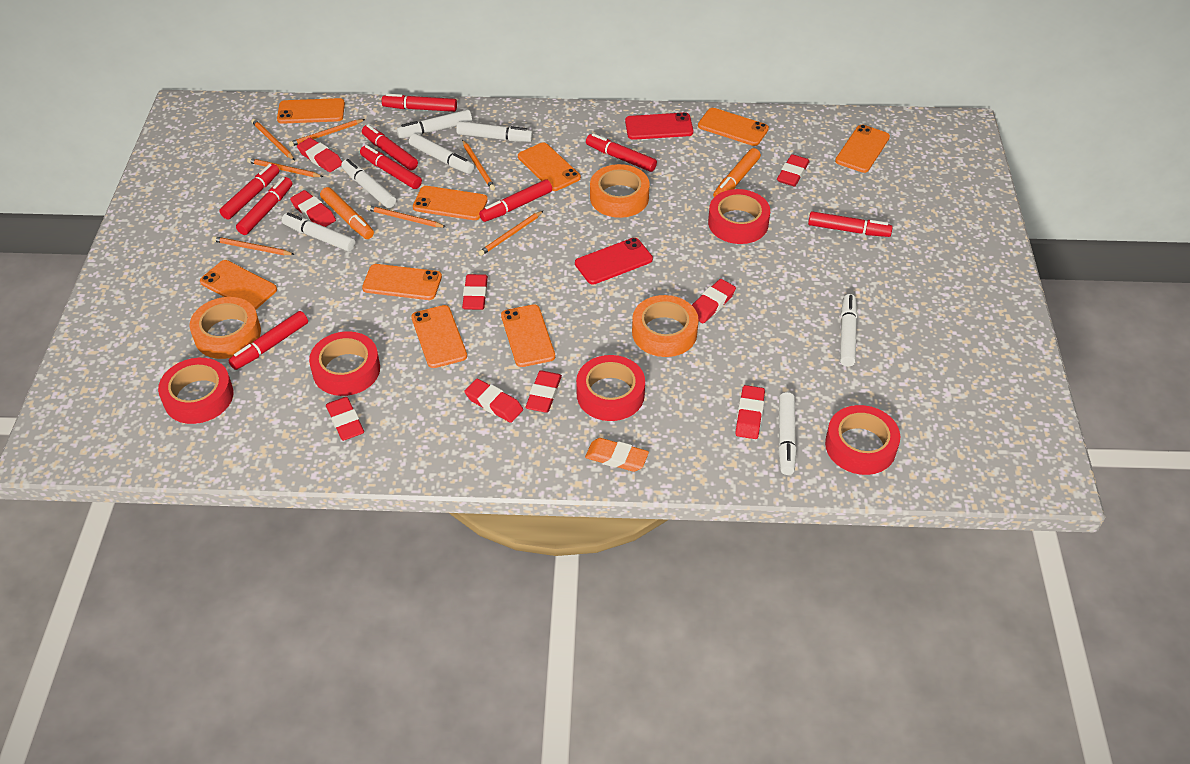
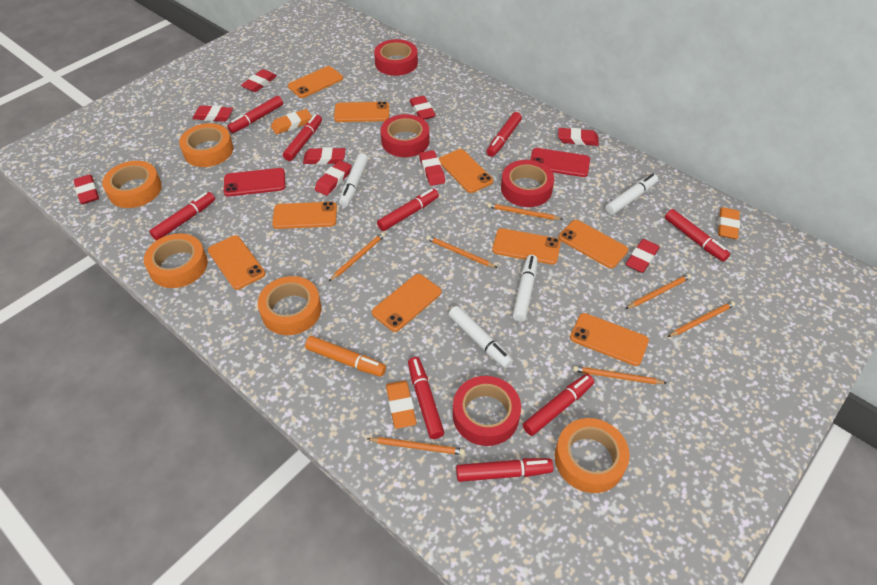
orange eraser: 1 -> 3
orange marker: 2 -> 1
orange tape: 3 -> 5
red tape: 5 -> 4
white marker: 7 -> 4

